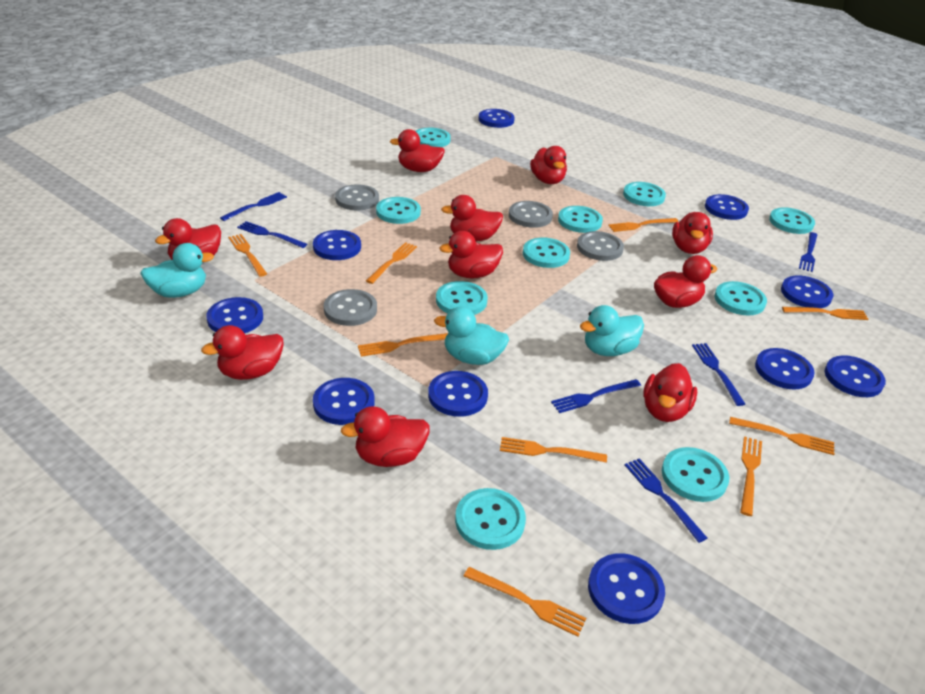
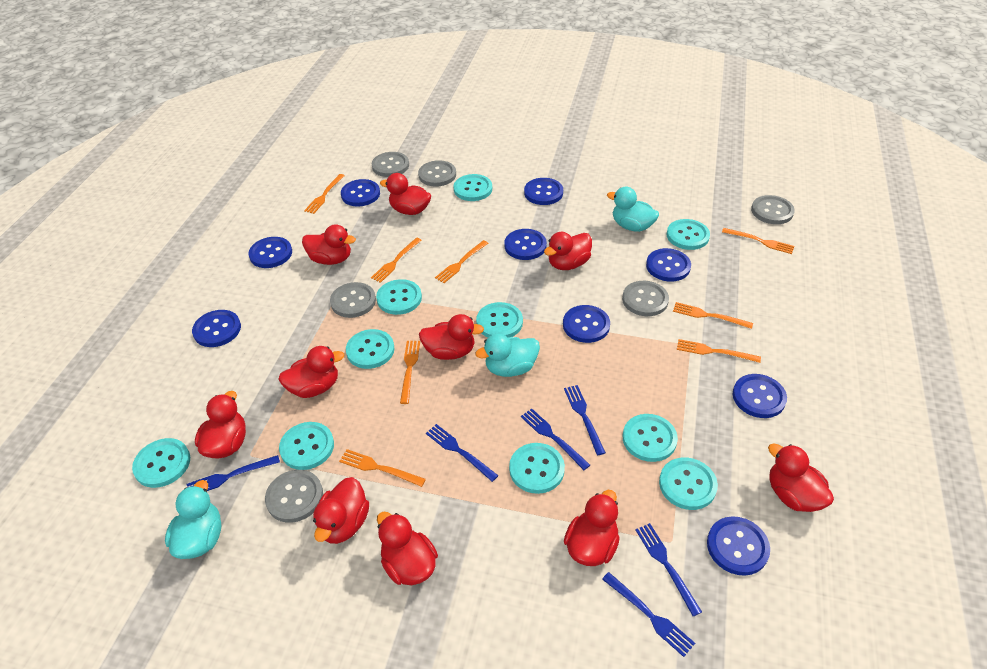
blue button: 10 -> 9
grey button: 4 -> 6
orange fork: 9 -> 8

